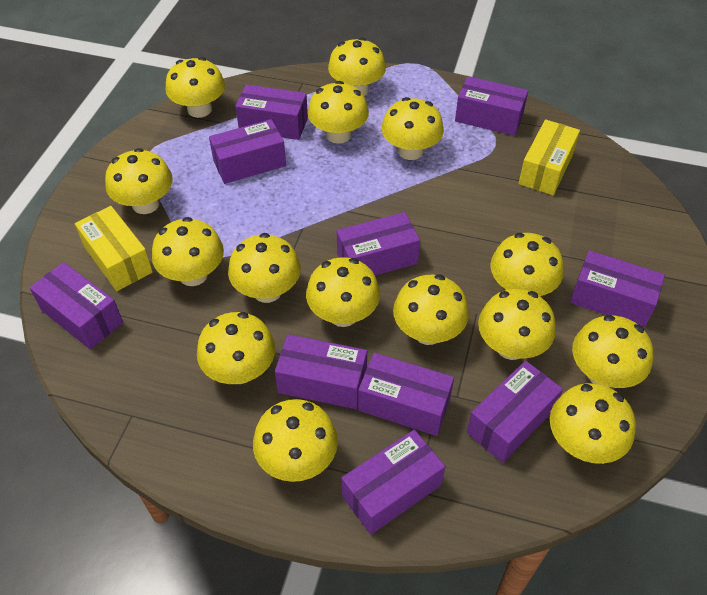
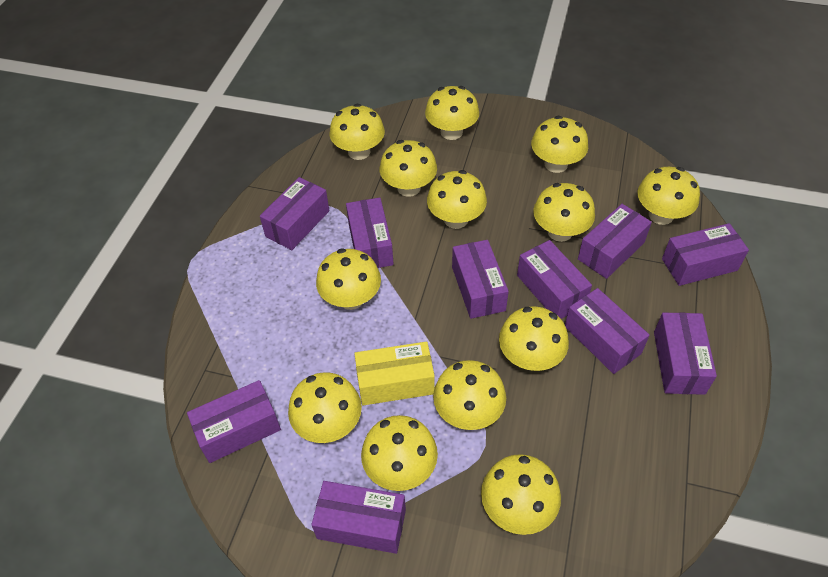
yellow box: 2 -> 1
yellow mushroom: 15 -> 13

